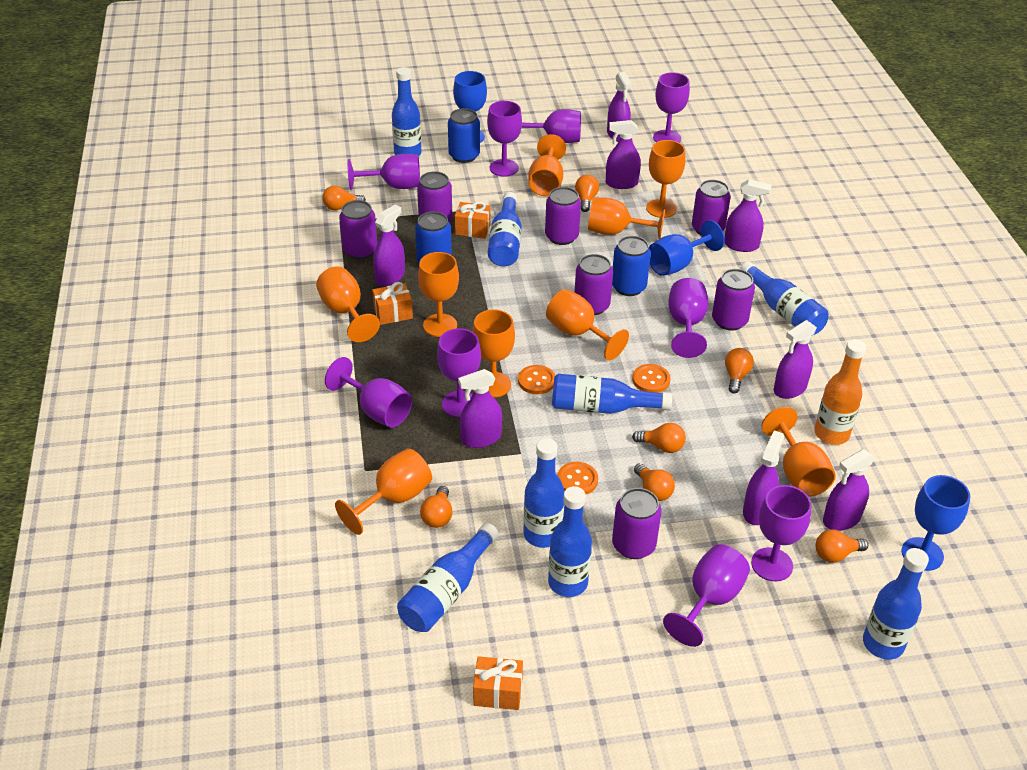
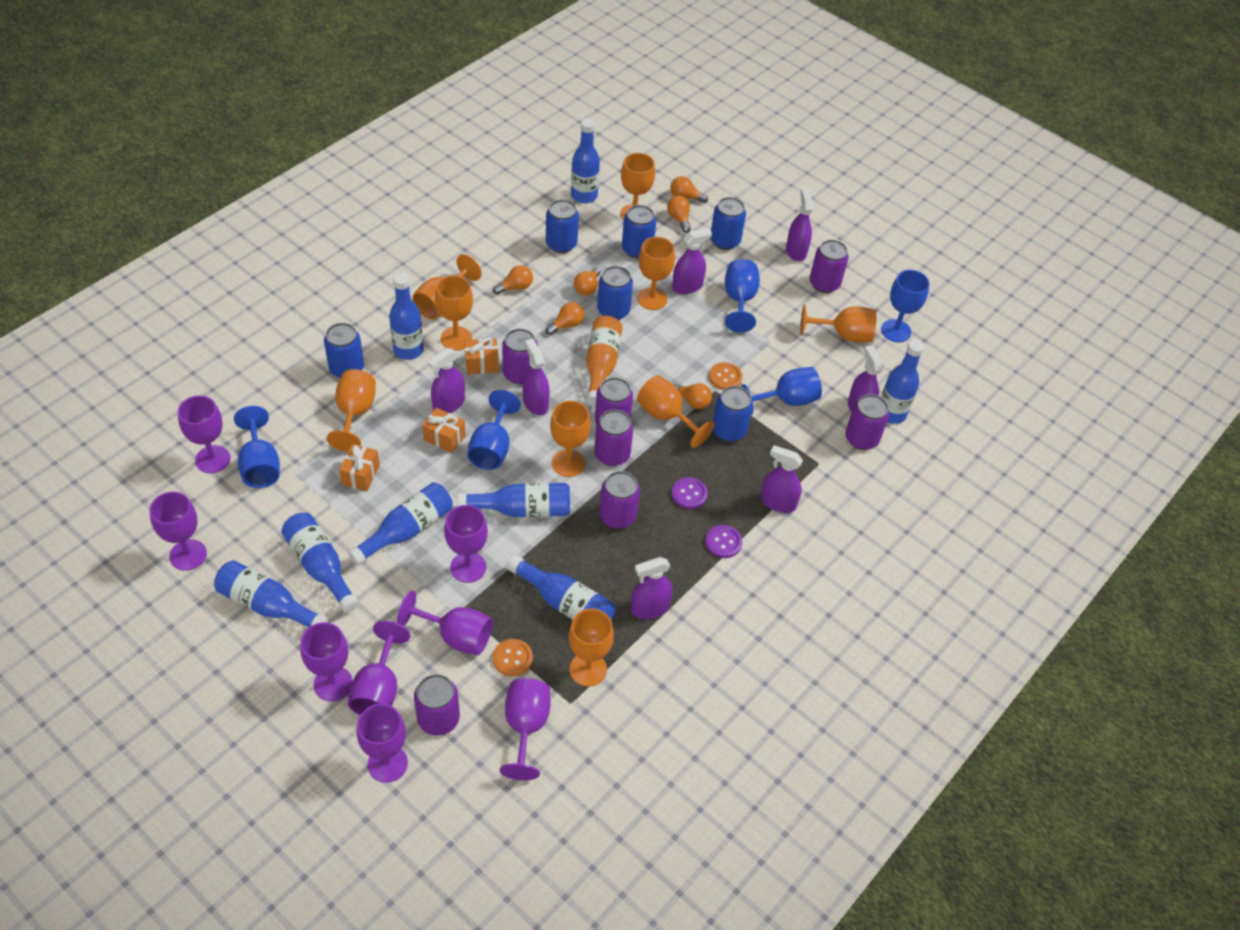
blue can: 3 -> 6
blue goblet: 3 -> 5
orange button: 3 -> 2
orange light bulb: 7 -> 6
purple button: 0 -> 2
purple goblet: 9 -> 8
purple spray bottle: 8 -> 7

